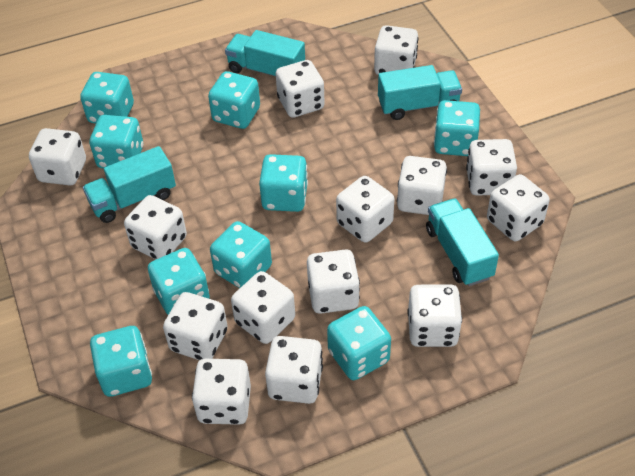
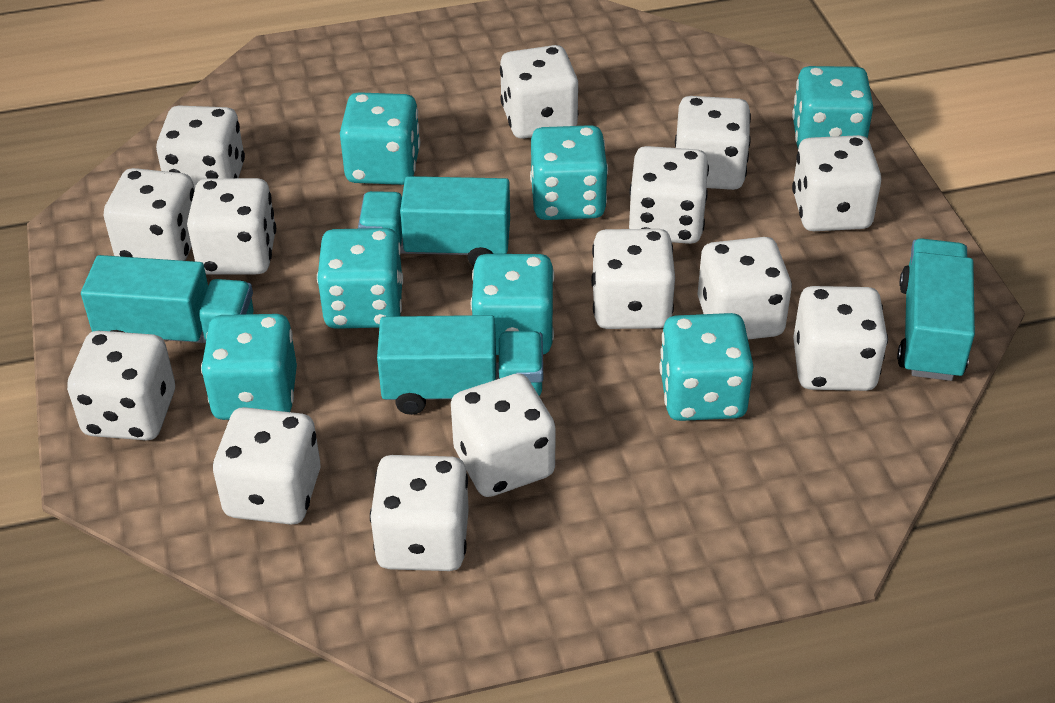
turquoise dice: 9 -> 7

